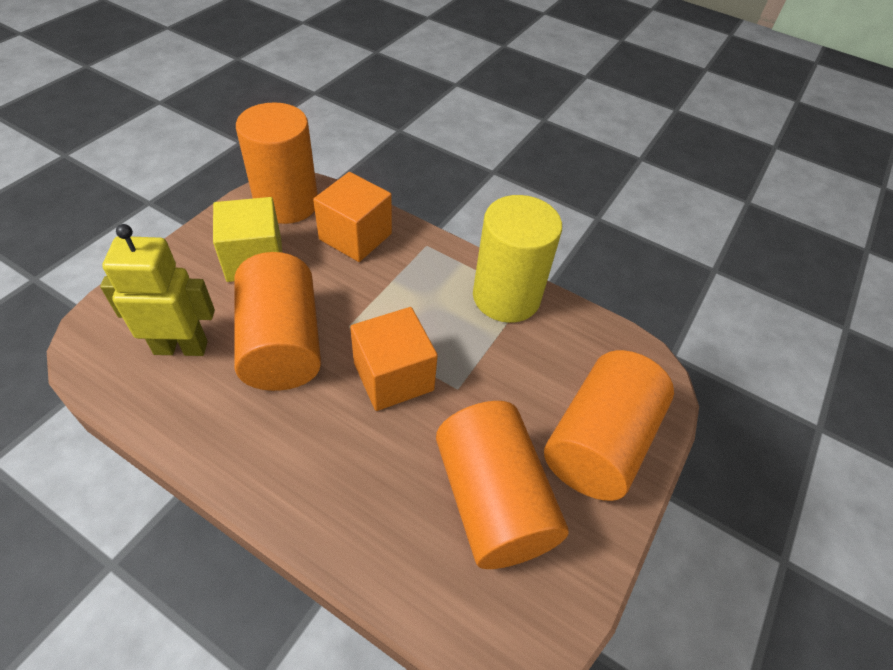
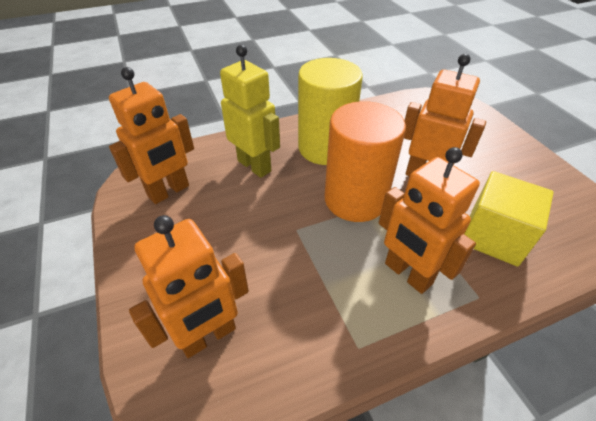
orange cube: 2 -> 0
orange cylinder: 4 -> 1
orange robot: 0 -> 4

